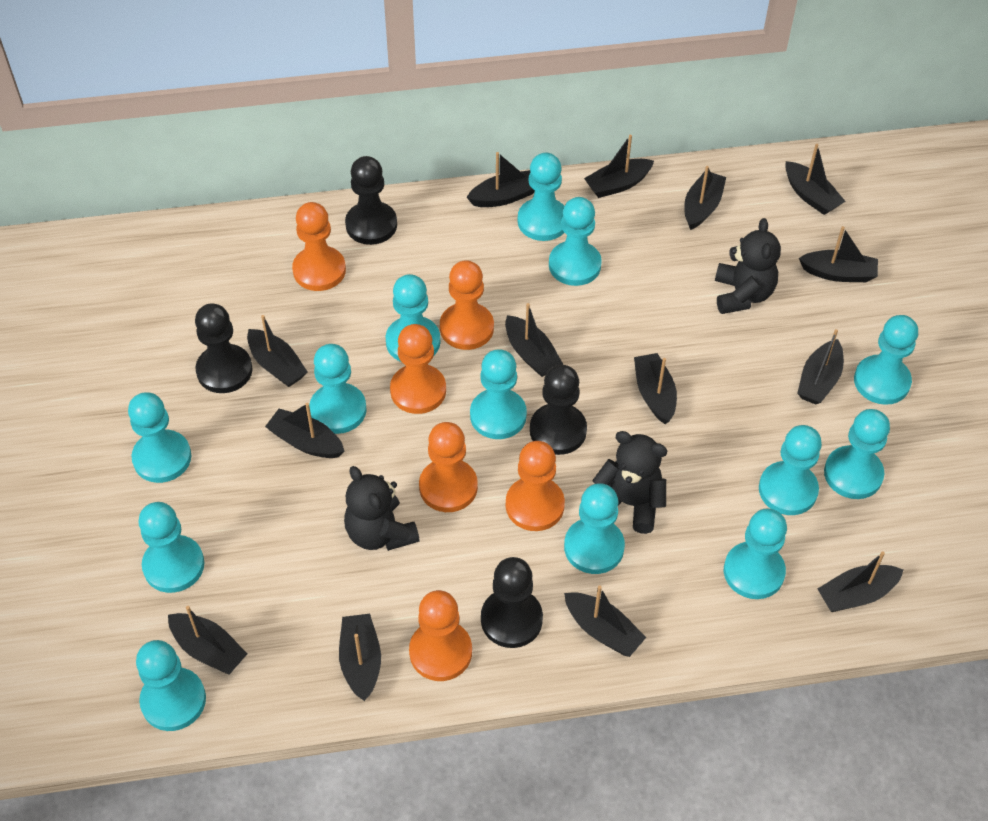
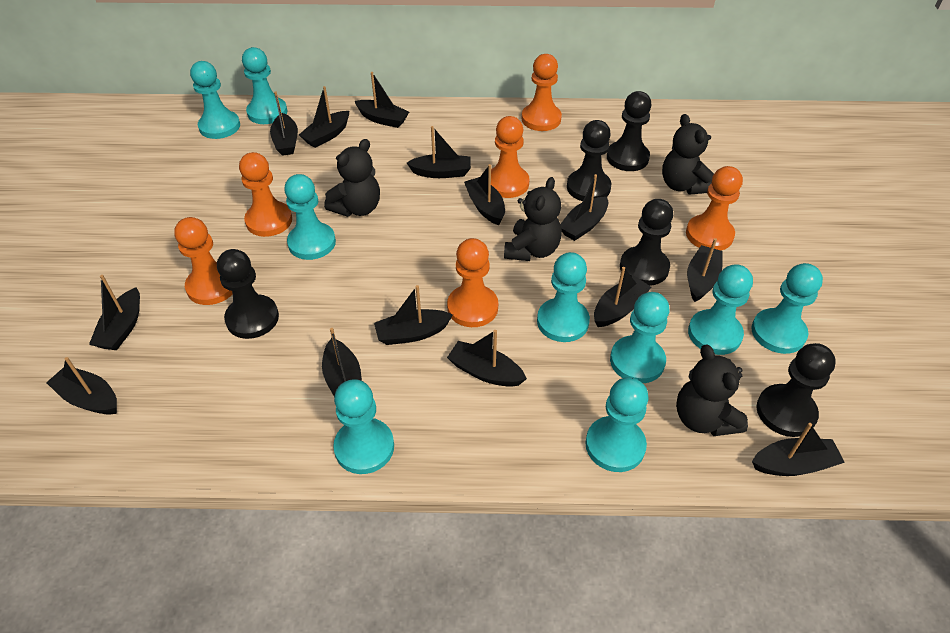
black pawn: 4 -> 5
black teddy bear: 3 -> 4
turquoise pawn: 13 -> 9

